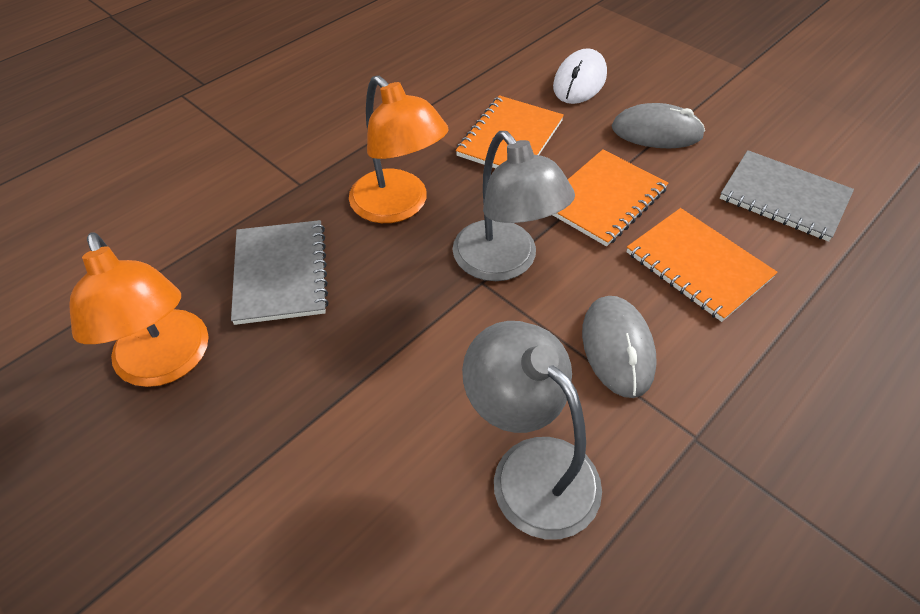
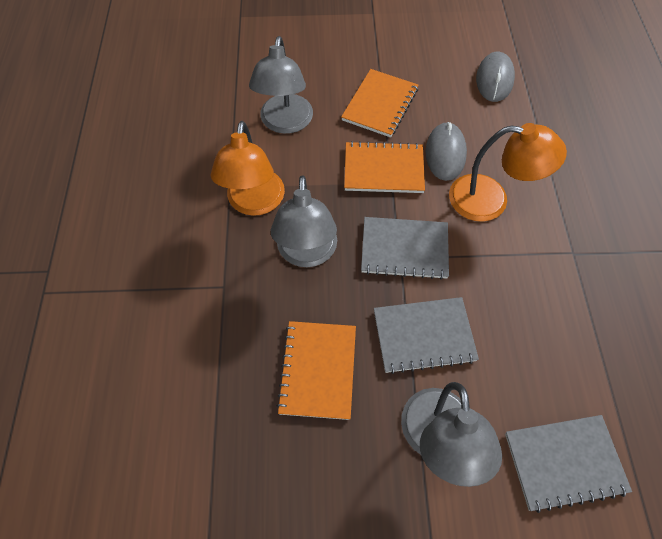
grey lamp: 2 -> 3
grey notebook: 2 -> 3
white mouse: 1 -> 0

